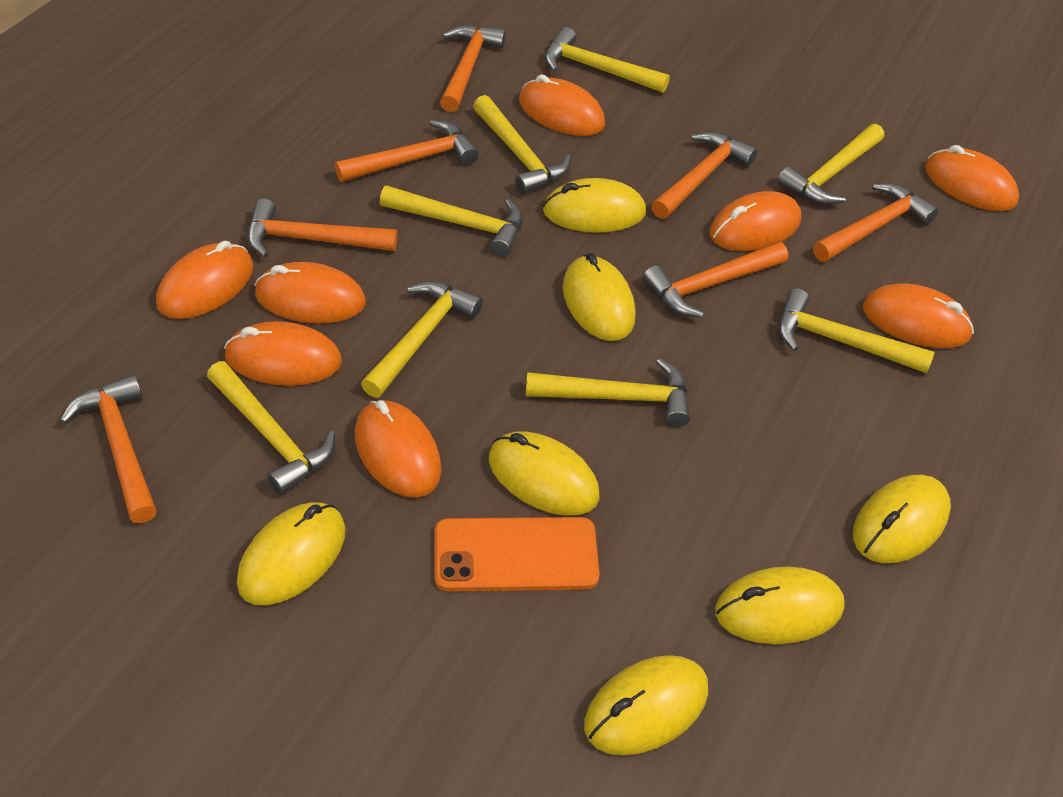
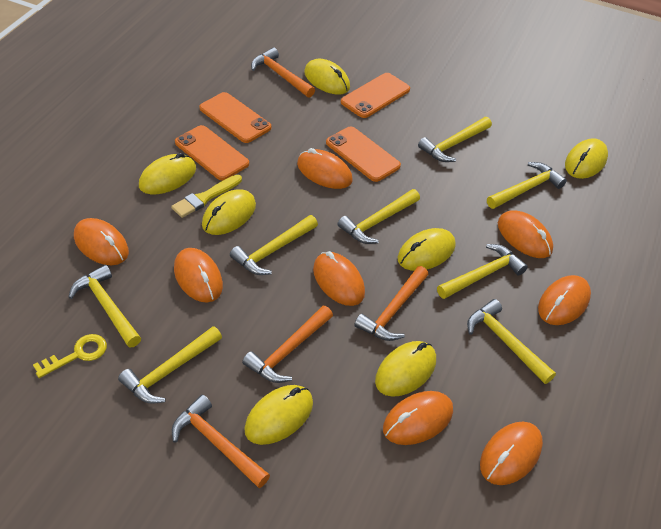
orange hammer: 7 -> 4
orange phone: 1 -> 4
yellow brush: 0 -> 1
yellow key: 0 -> 1

